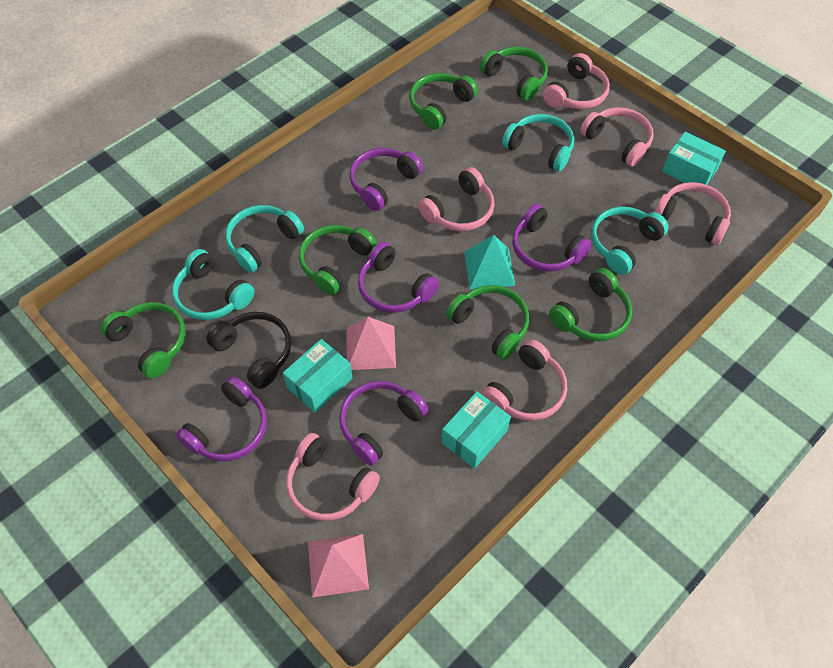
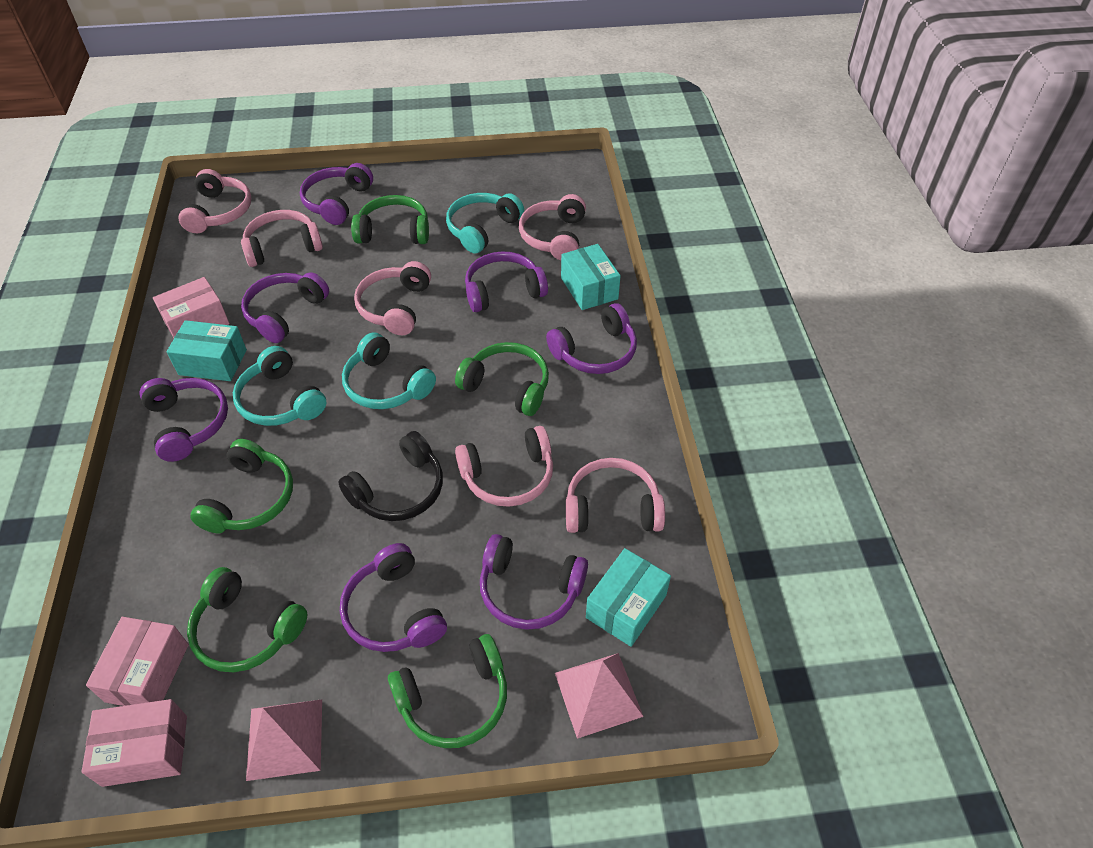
green headphones: 6 -> 5
pink box: 0 -> 3
purple headphones: 5 -> 7
turquoise headphones: 4 -> 3
turquoise pyramid: 1 -> 0

